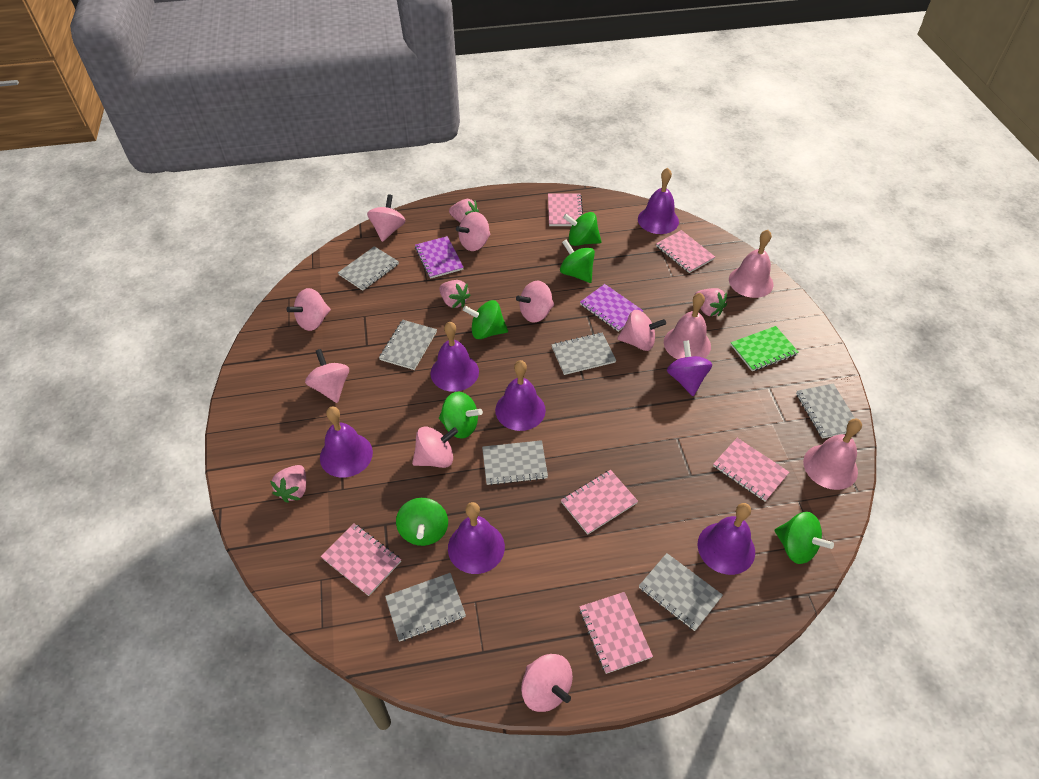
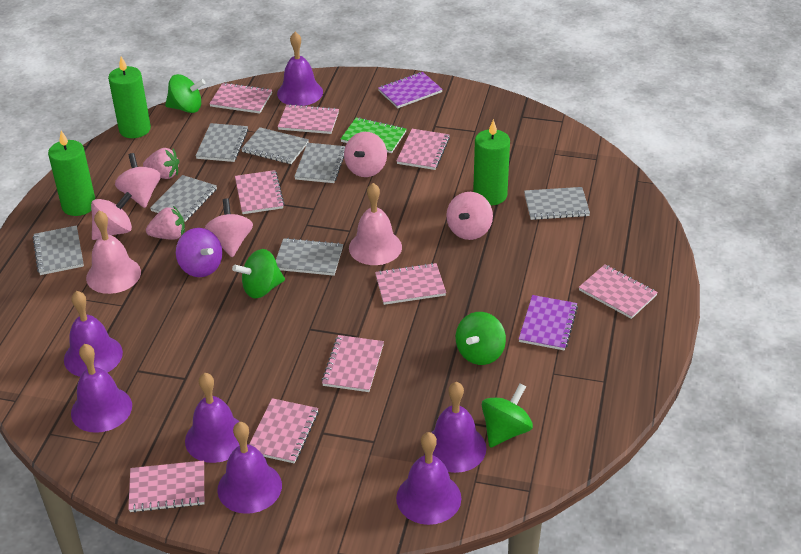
green candle: 0 -> 3
green spinning top: 6 -> 4
pink bell: 3 -> 2
pink notebook: 6 -> 9
pink spinning top: 8 -> 5
pink strawberry: 4 -> 2
purple bell: 6 -> 7

